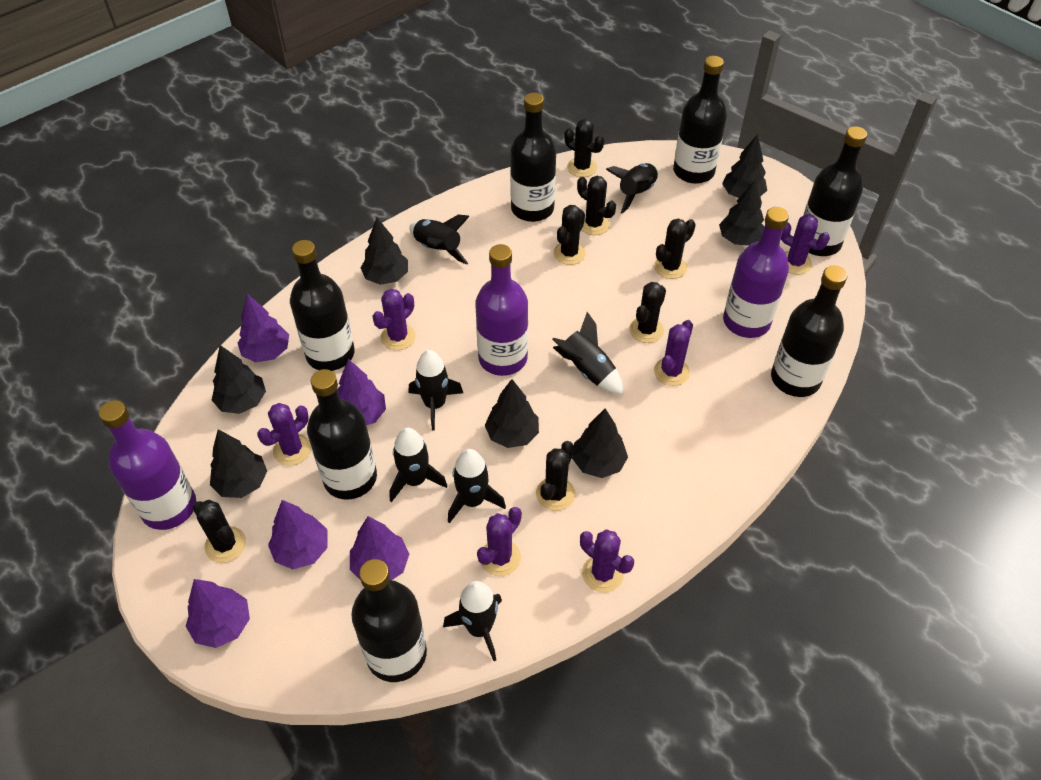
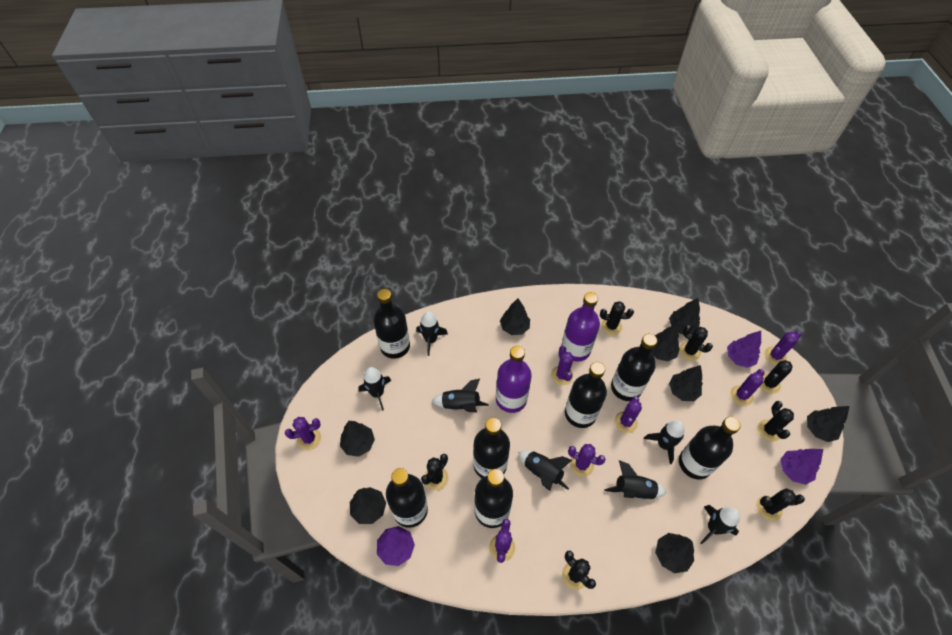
black tree: 7 -> 8
purple bottle: 3 -> 2
purple cactus: 6 -> 7
purple tree: 5 -> 3

